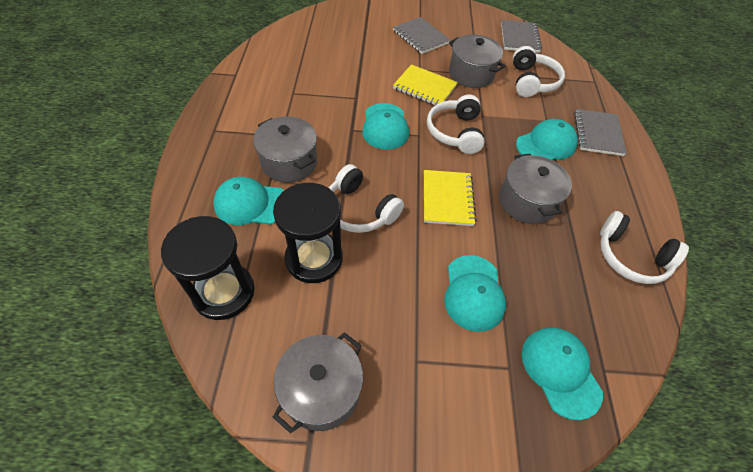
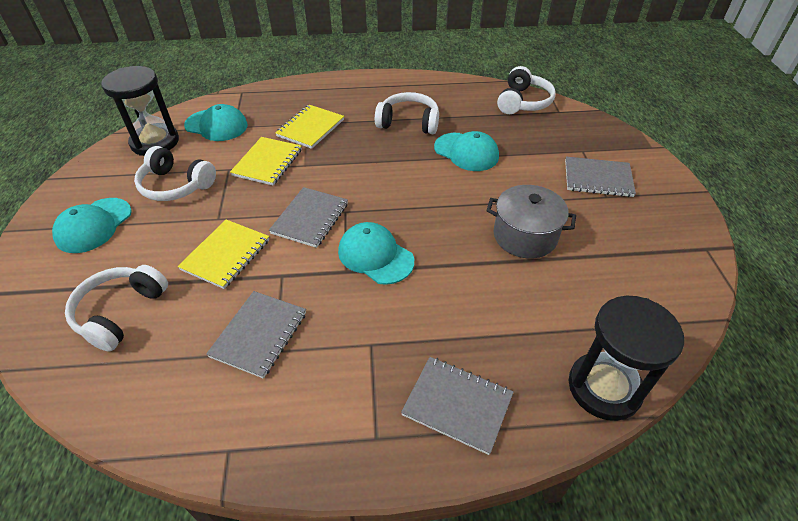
grey notebook: 3 -> 4
grey pot: 4 -> 1
turquoise cap: 5 -> 4
yellow notebook: 2 -> 3

